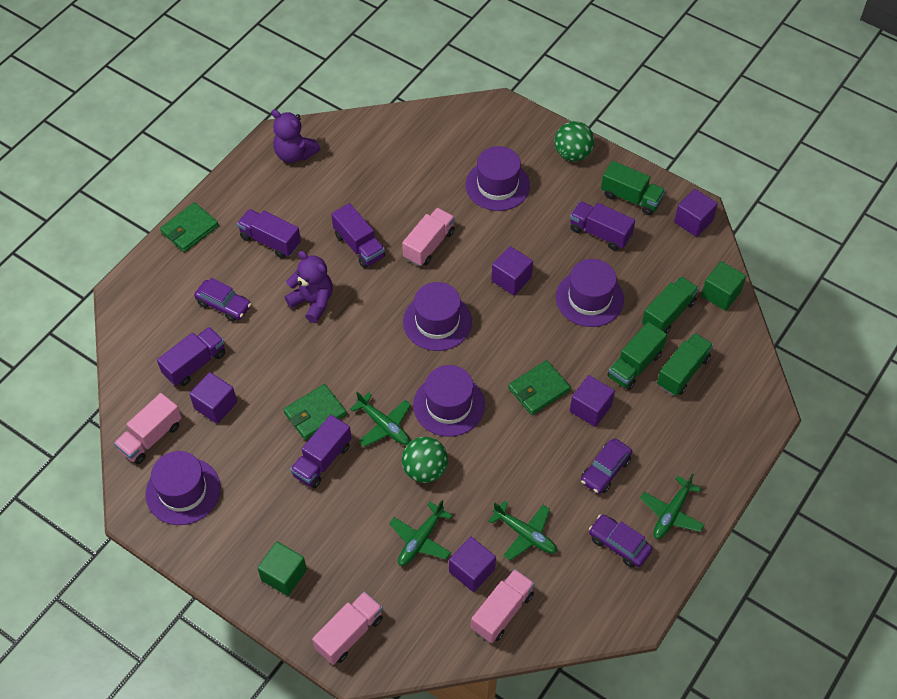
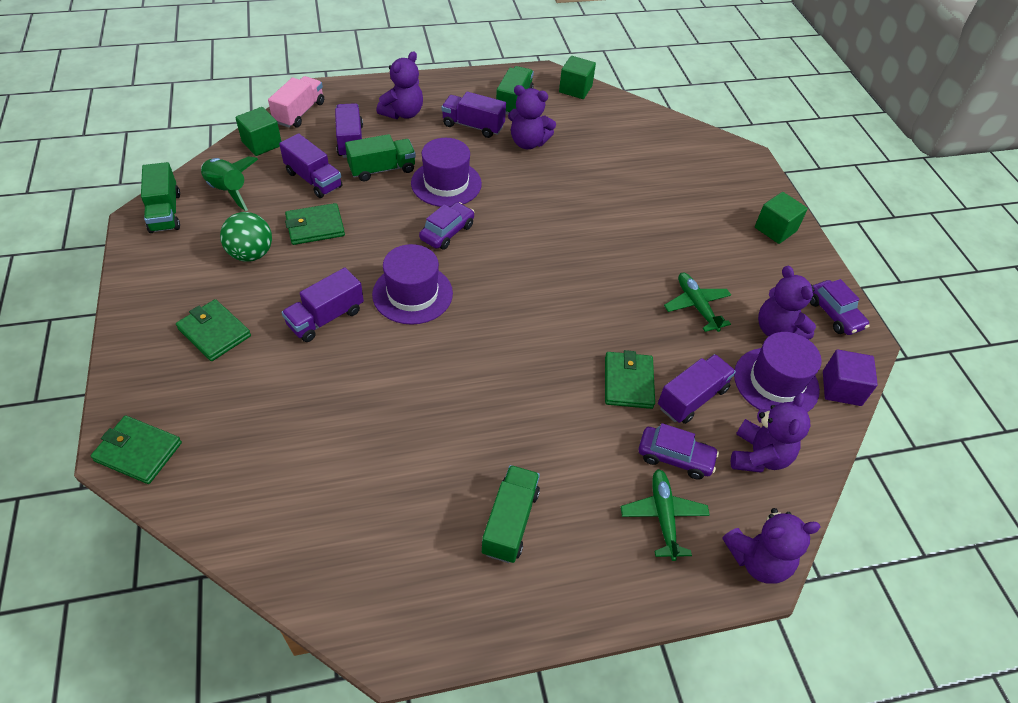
green ball: 2 -> 1
green cube: 2 -> 3
green plane: 4 -> 2
green rocket: 0 -> 1
green wallet: 3 -> 4
pink truck: 4 -> 1
purple cube: 5 -> 1
purple hat: 5 -> 3
purple teddy bear: 2 -> 5

